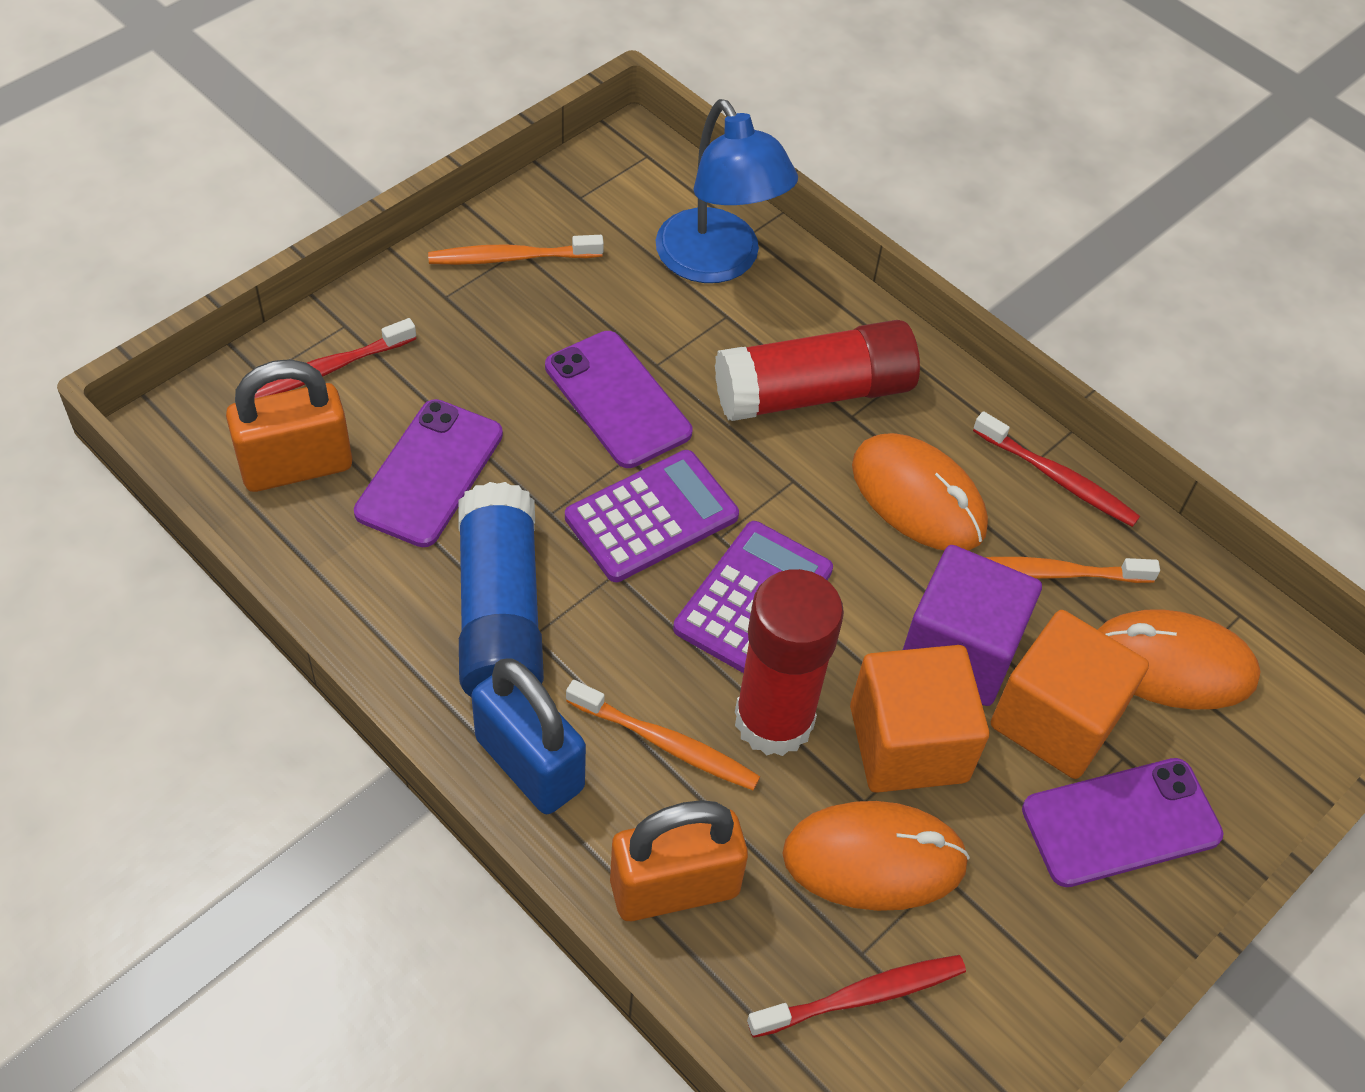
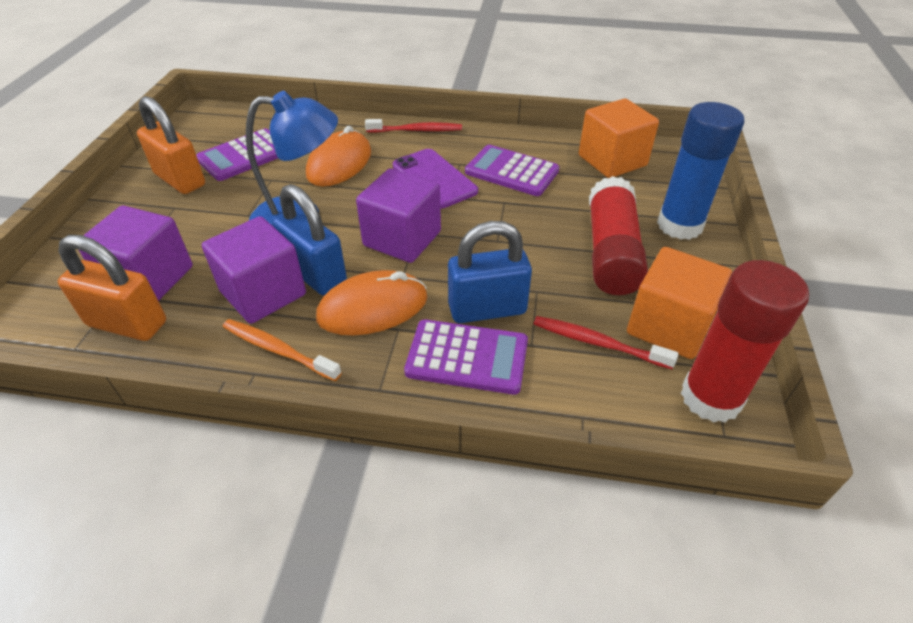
blue padlock: 1 -> 2
orange mouse: 3 -> 2
orange toothbrush: 3 -> 1
purple calculator: 2 -> 3
purple cube: 1 -> 3
purple phone: 3 -> 1
red toothbrush: 3 -> 2

